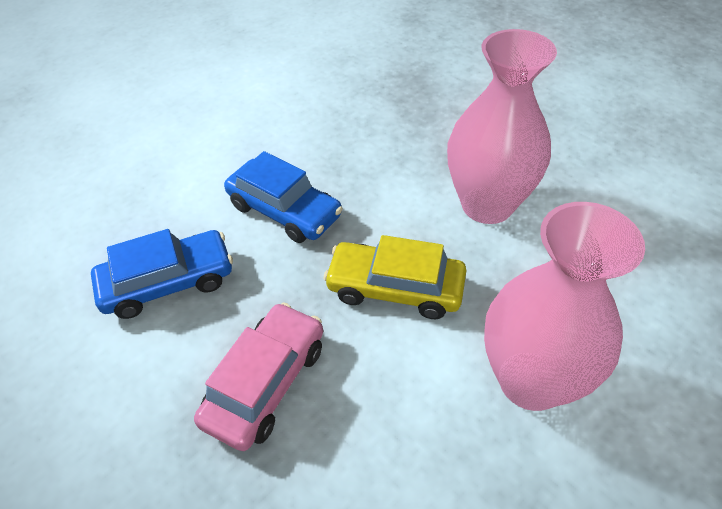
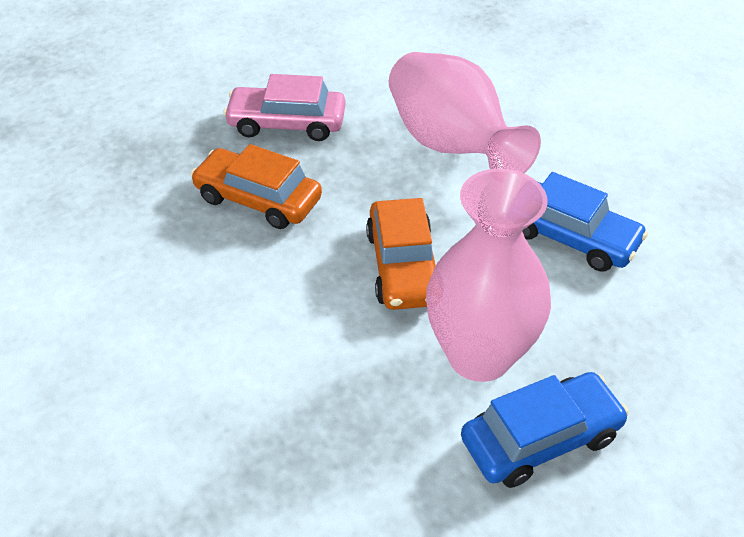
orange car: 0 -> 2
yellow car: 1 -> 0

